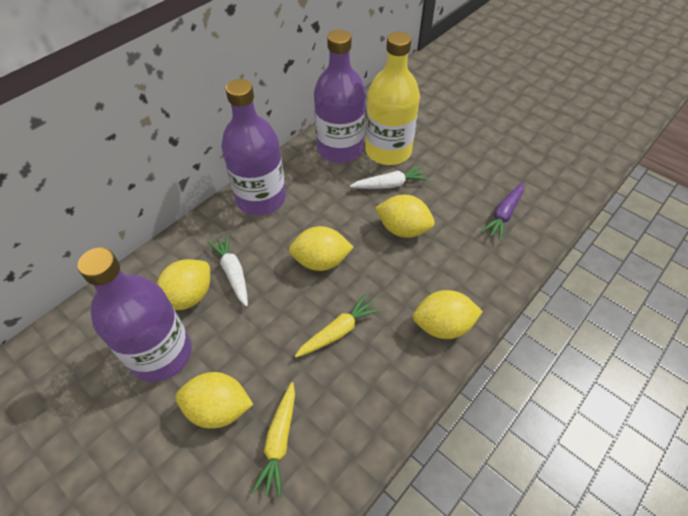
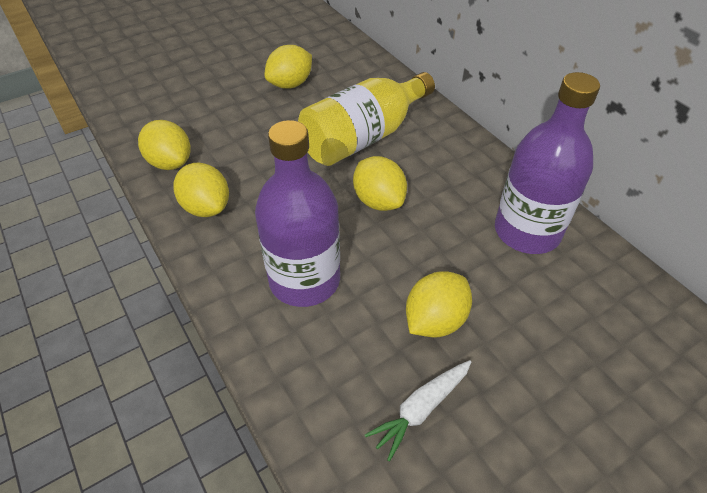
purple bottle: 3 -> 2
purple carrot: 1 -> 0
white carrot: 2 -> 1
yellow carrot: 2 -> 0

